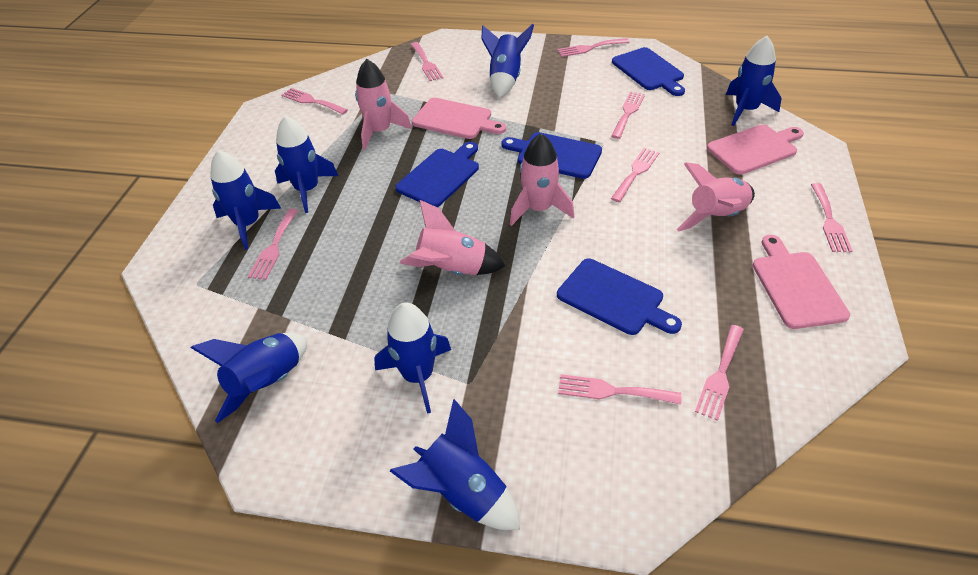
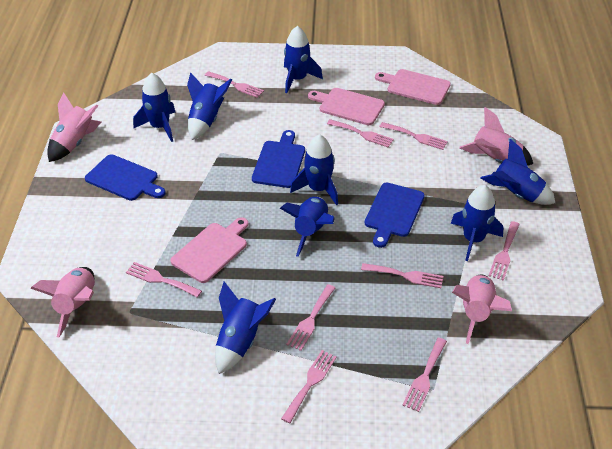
blue cutting board: 4 -> 3
blue rocket: 7 -> 8

